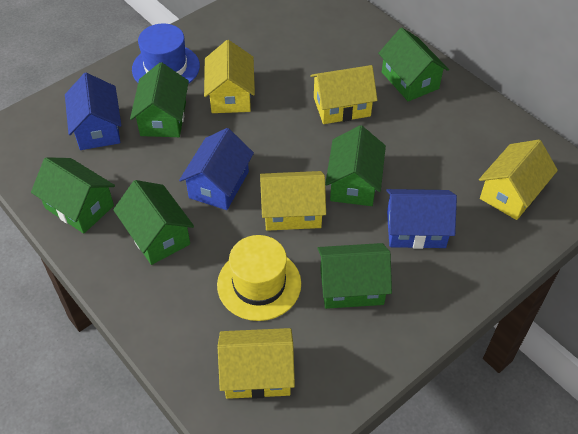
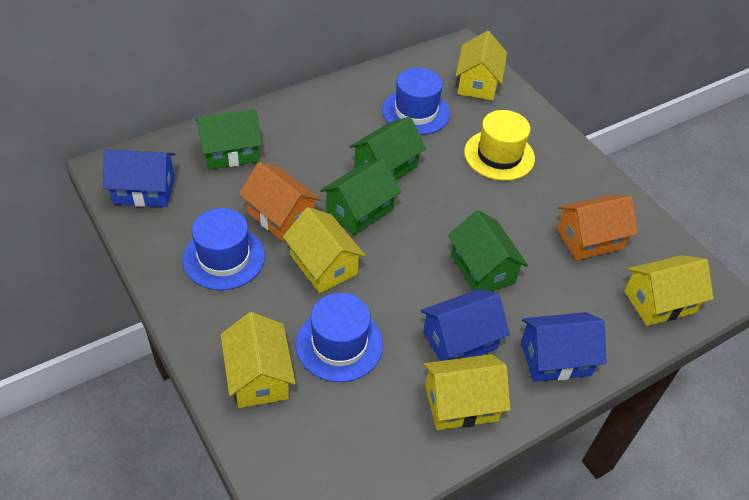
blue hat: 1 -> 3
green house: 6 -> 4
orange house: 0 -> 2

